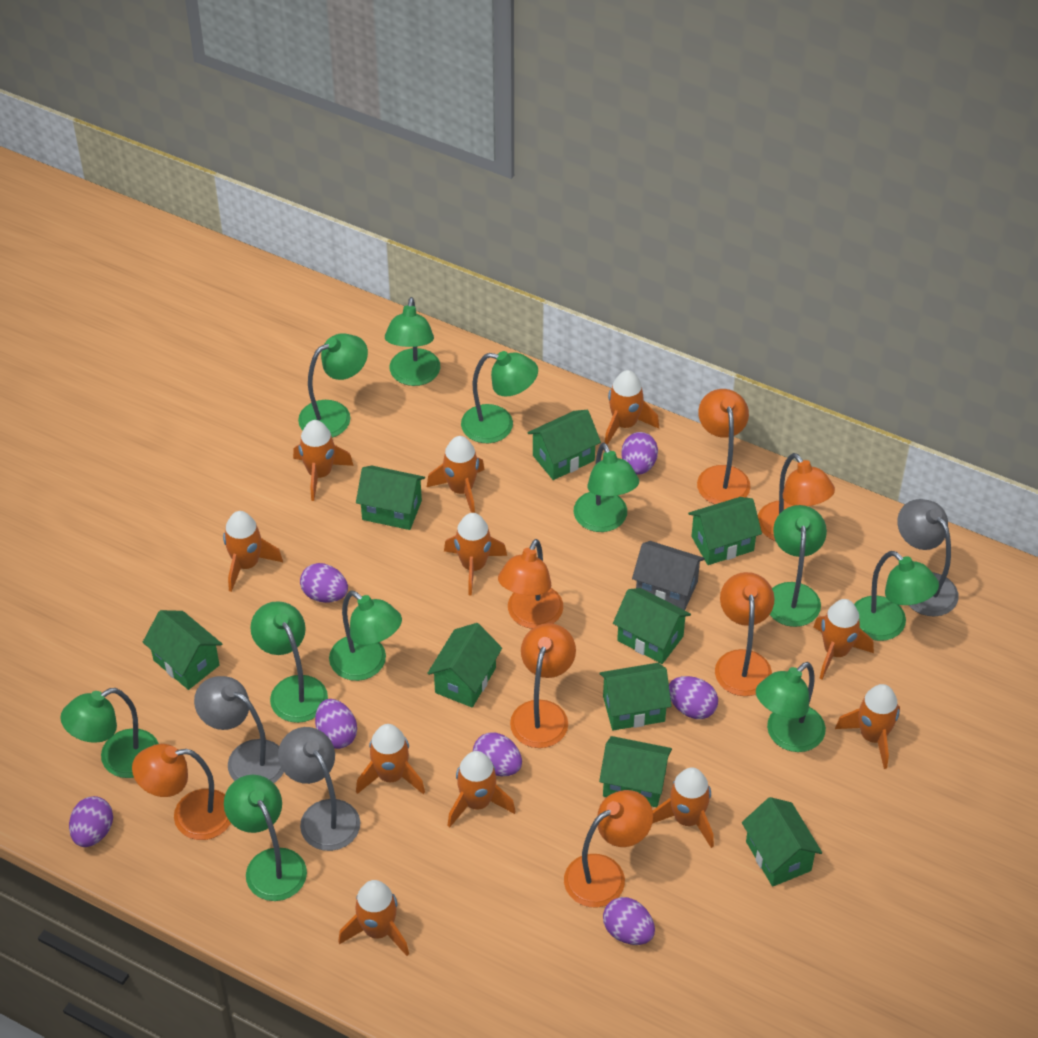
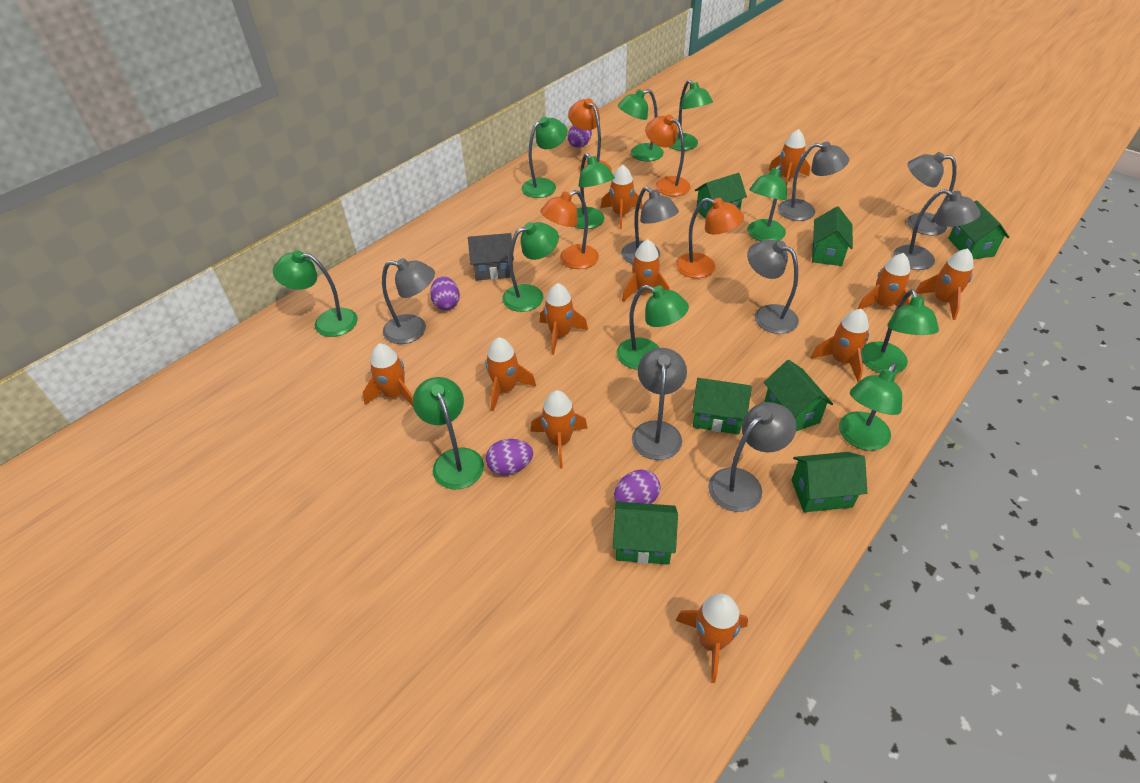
green house: 9 -> 7
grey lamp: 3 -> 8
orange lamp: 7 -> 4
purple egg: 7 -> 4

